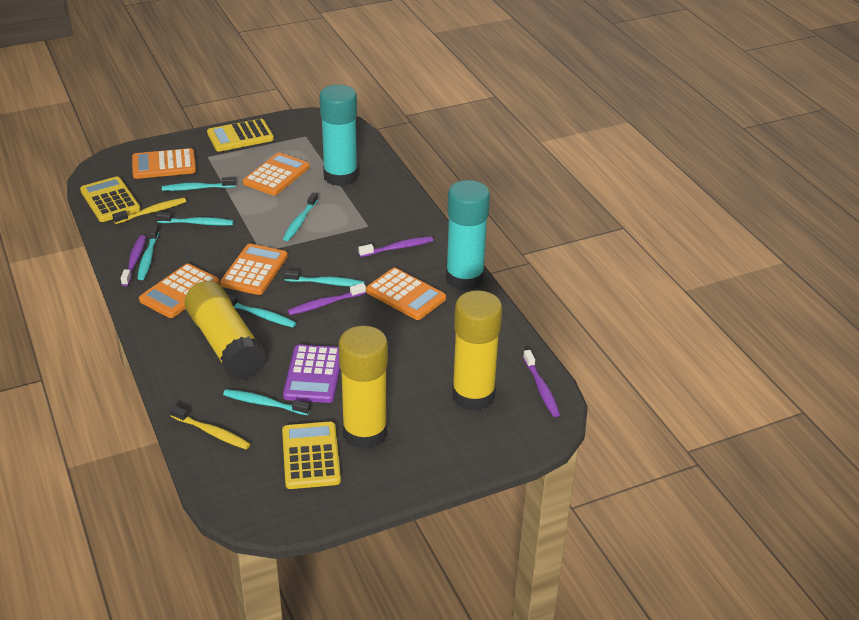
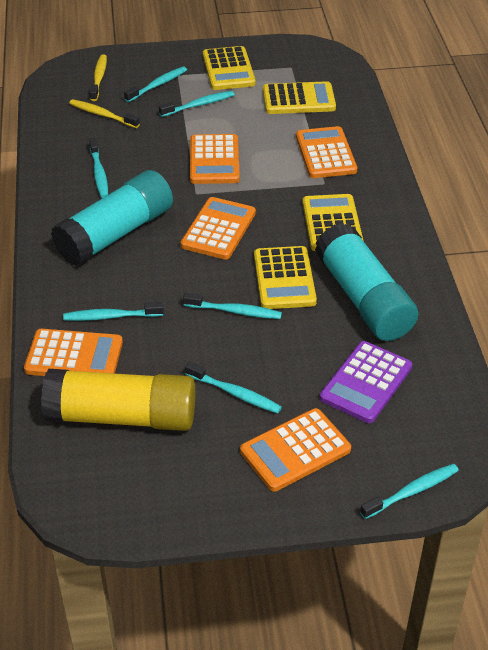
purple toothbrush: 4 -> 0
yellow calculator: 3 -> 4
yellow glue stick: 3 -> 1

